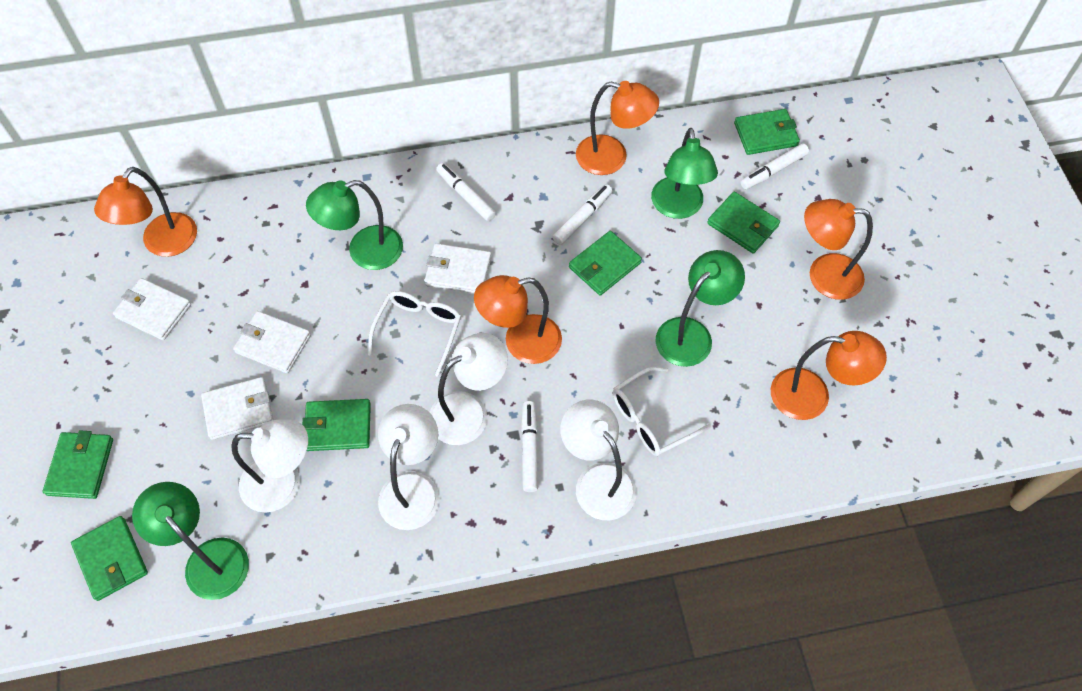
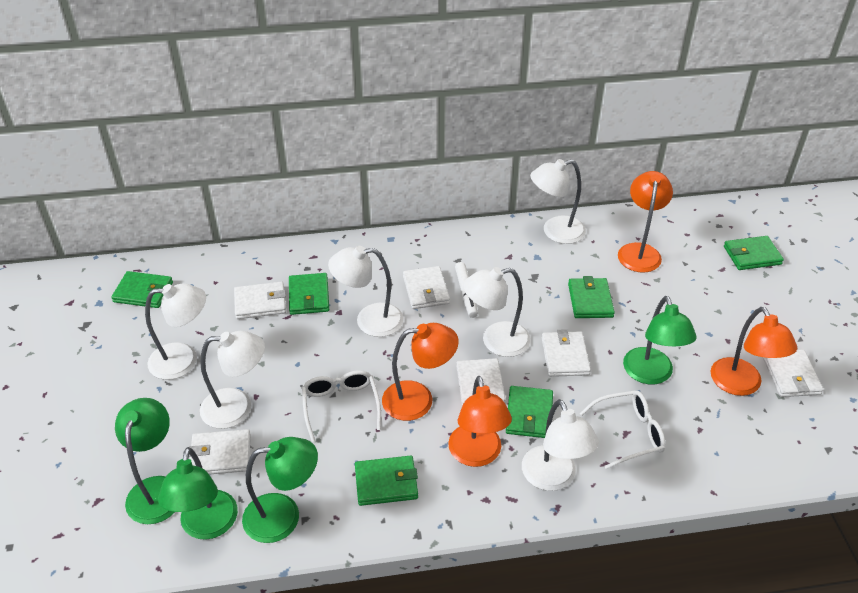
orange lamp: 5 -> 4
white lamp: 4 -> 6
white marker: 4 -> 1
white wallet: 4 -> 6

